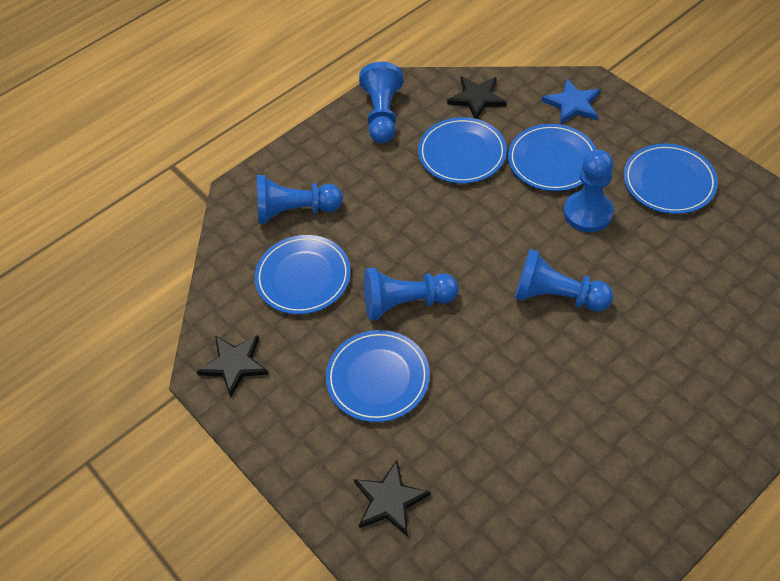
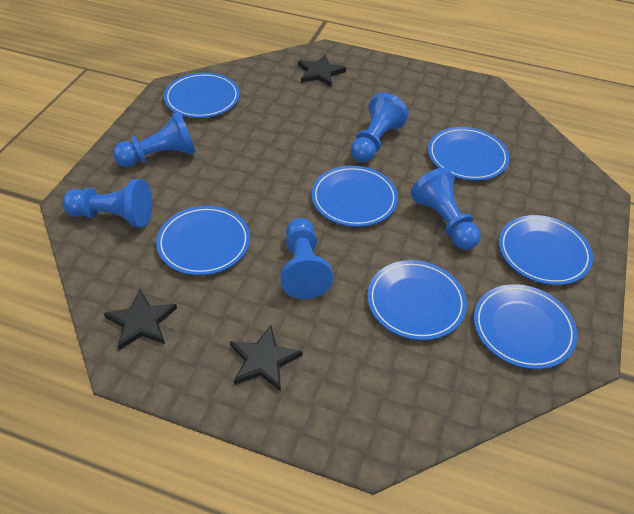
blue plate: 5 -> 7
blue star: 1 -> 0

